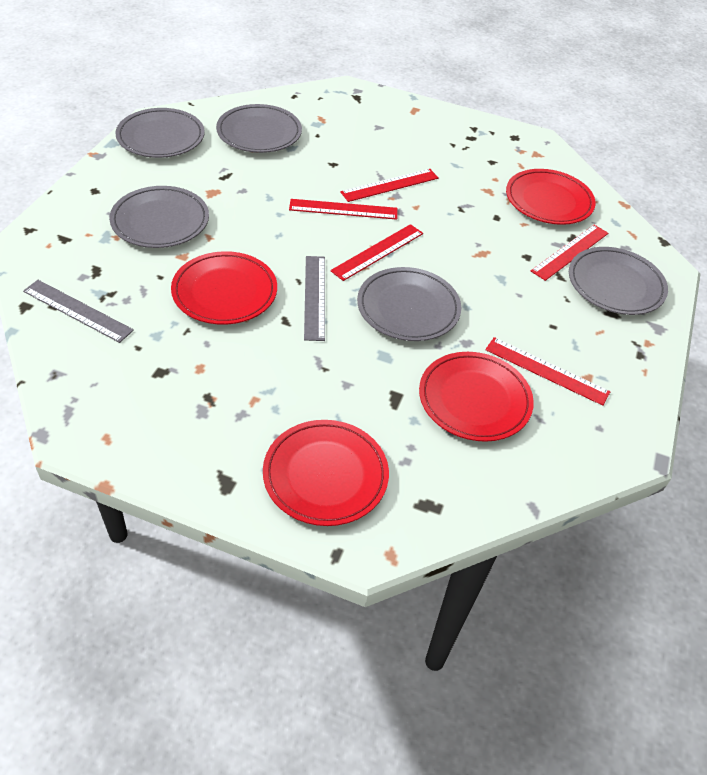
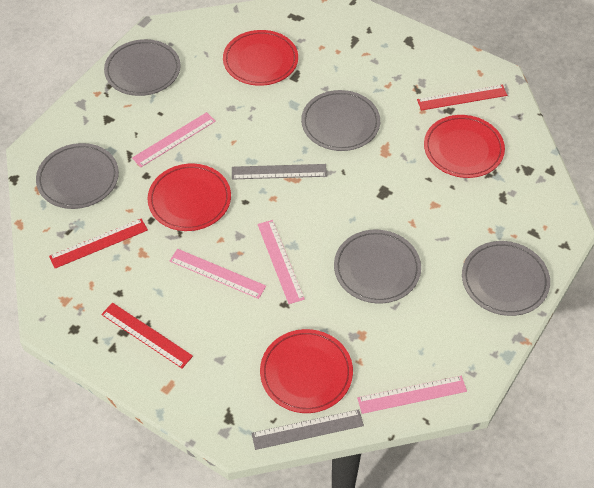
pink ruler: 0 -> 4
red ruler: 5 -> 3

